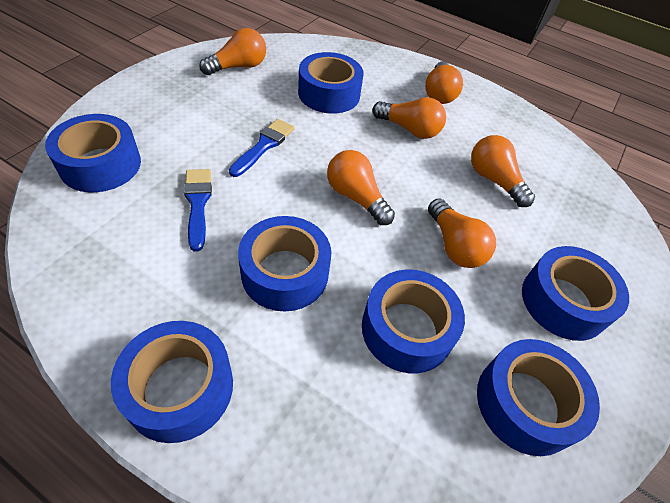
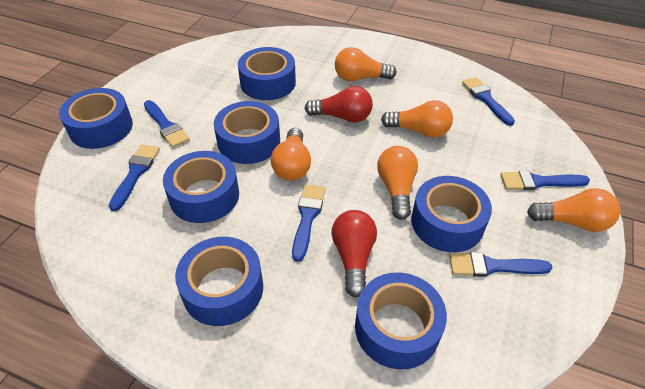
blue brush: 2 -> 6
orange light bulb: 6 -> 5
red light bulb: 0 -> 2

